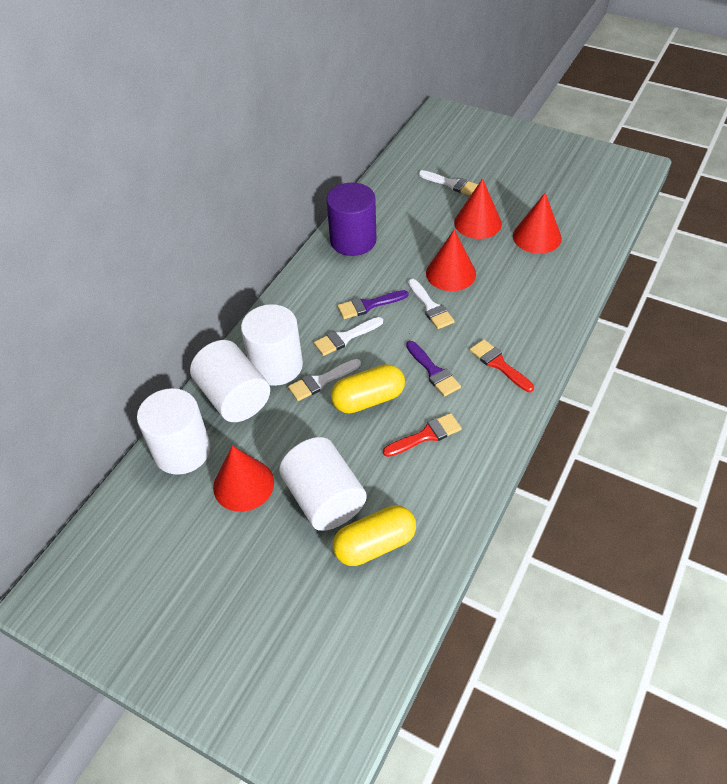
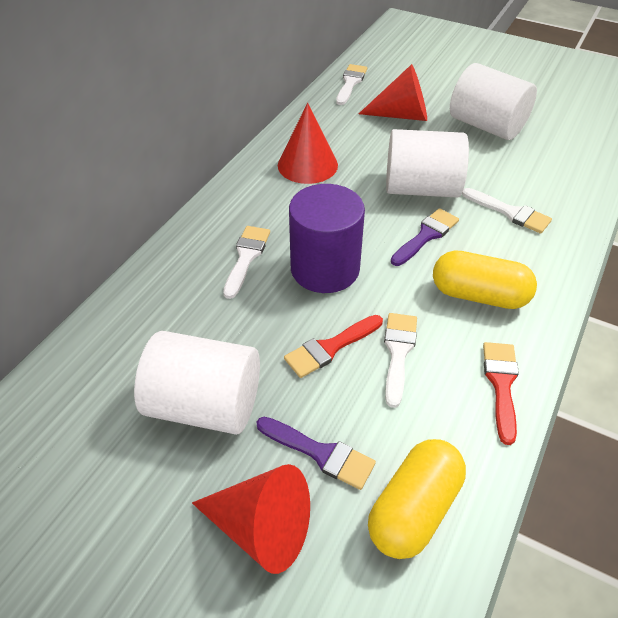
red cone: 4 -> 3
white cylinder: 4 -> 3

